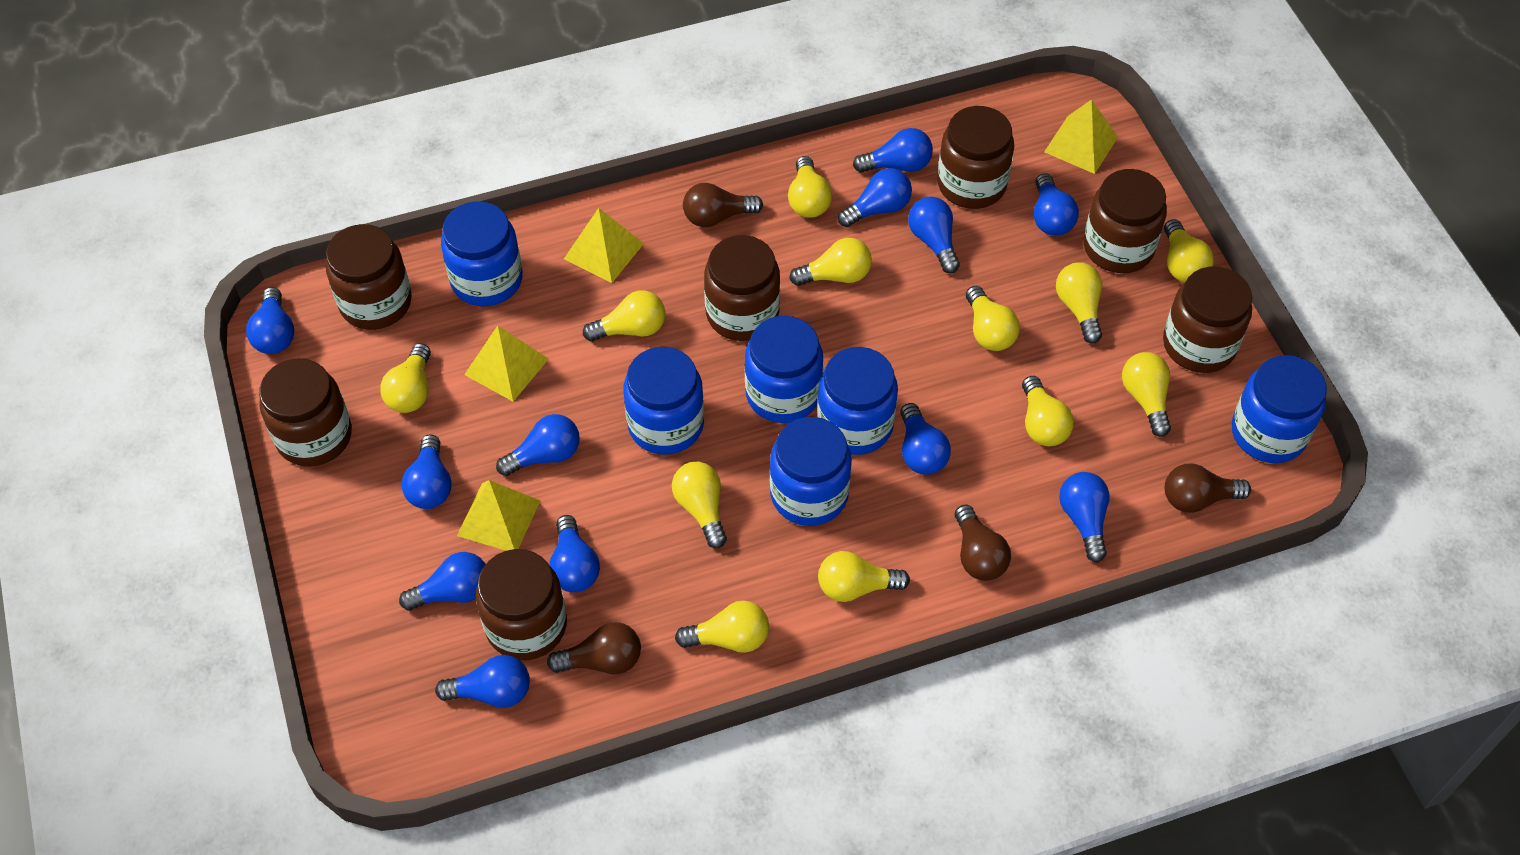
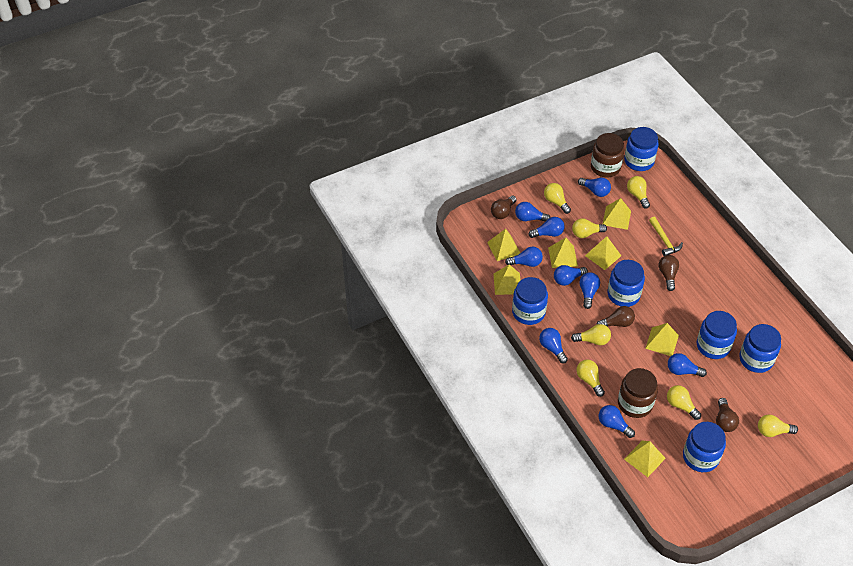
blue light bulb: 12 -> 9
brown jar: 7 -> 2
yellow hammer: 0 -> 1
yellow light bulb: 12 -> 7
yellow pyramid: 4 -> 7

